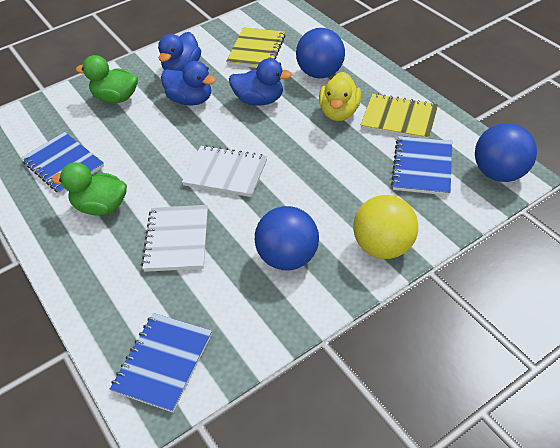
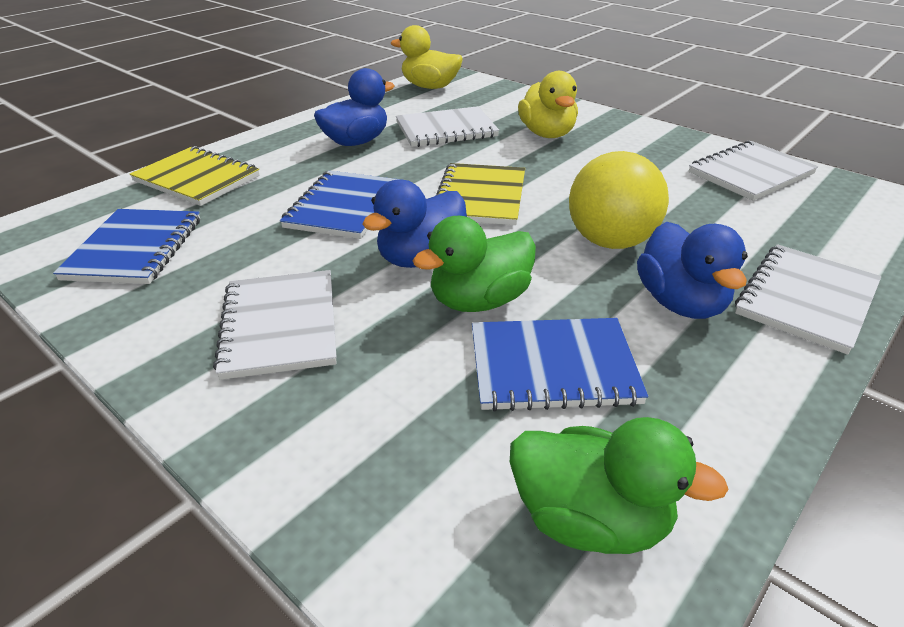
blue ball: 3 -> 0
white notebook: 2 -> 4
yellow duck: 1 -> 2

